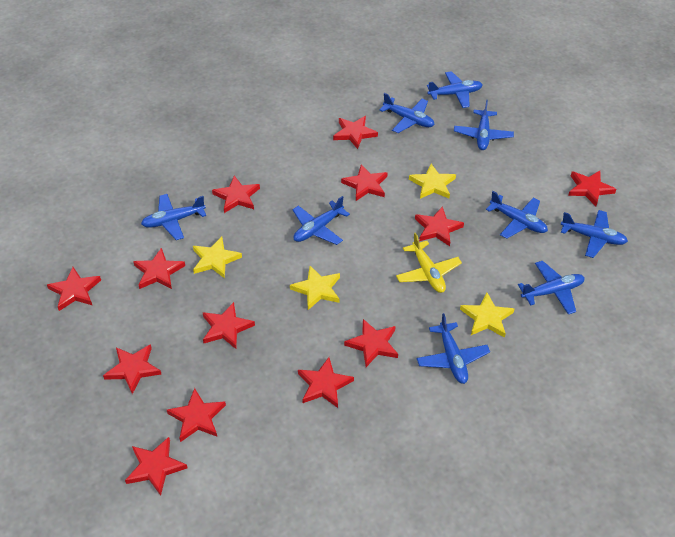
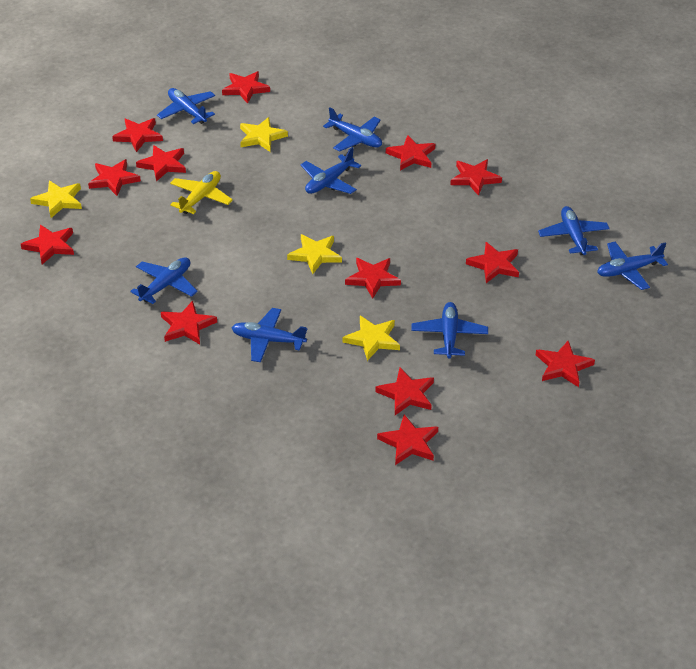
blue plane: 9 -> 8

